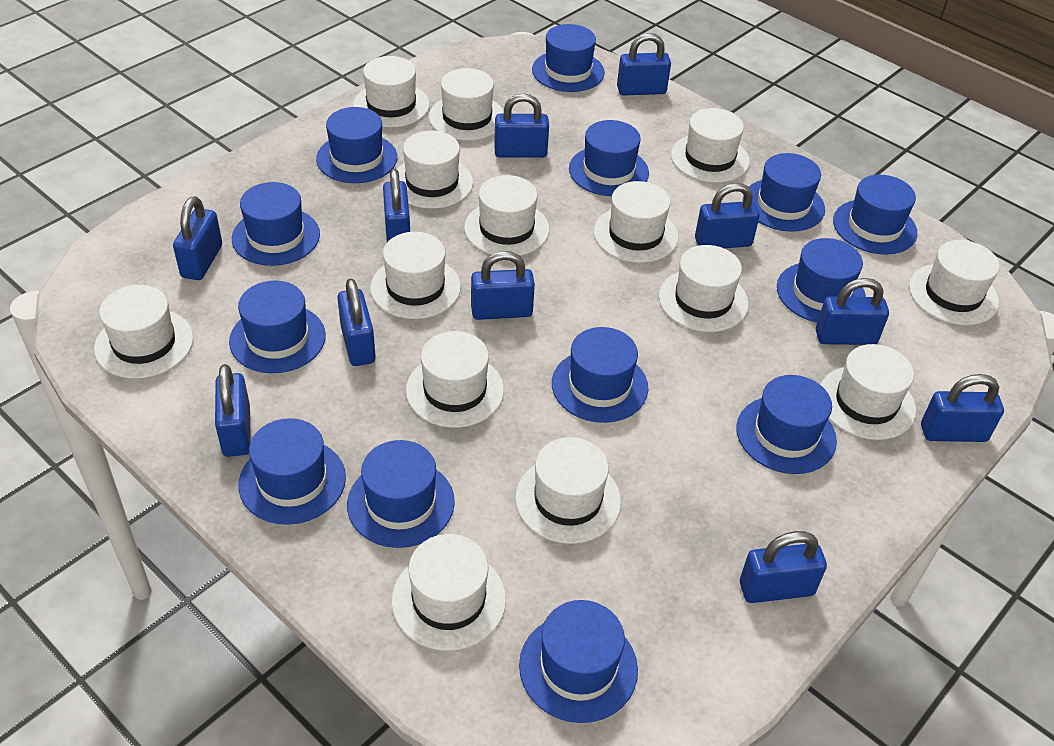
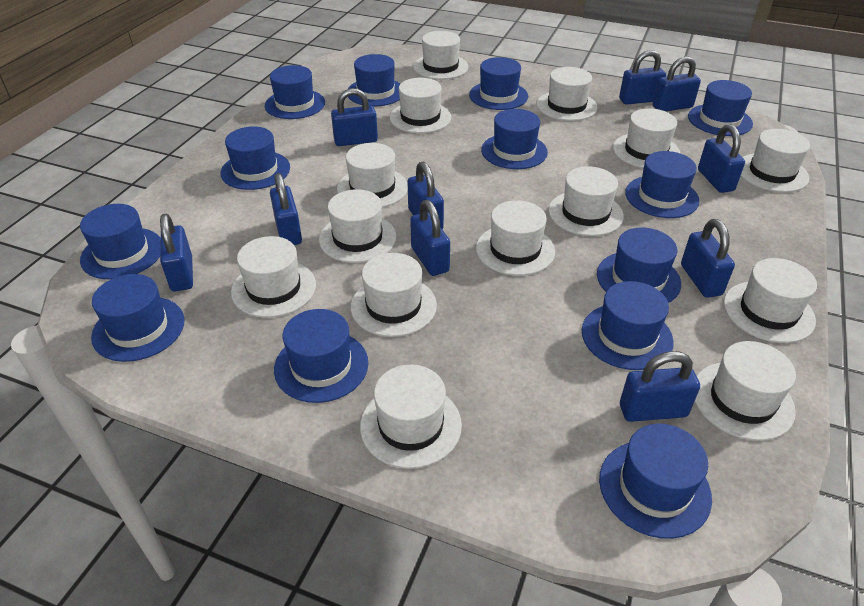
blue padlock: 11 -> 10

